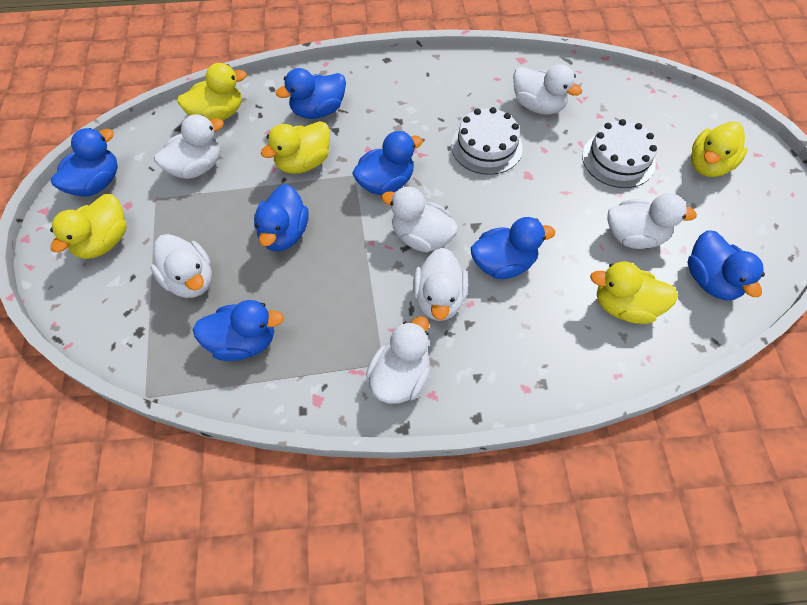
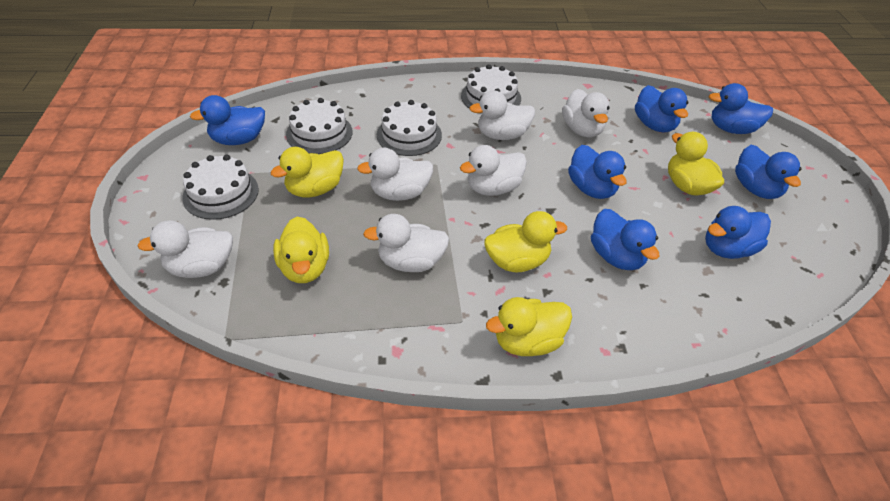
white cake: 2 -> 4
white duck: 7 -> 6

